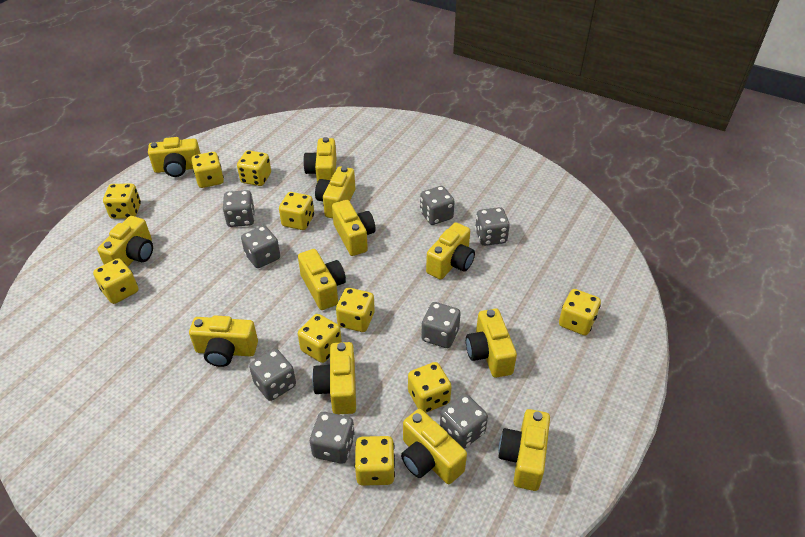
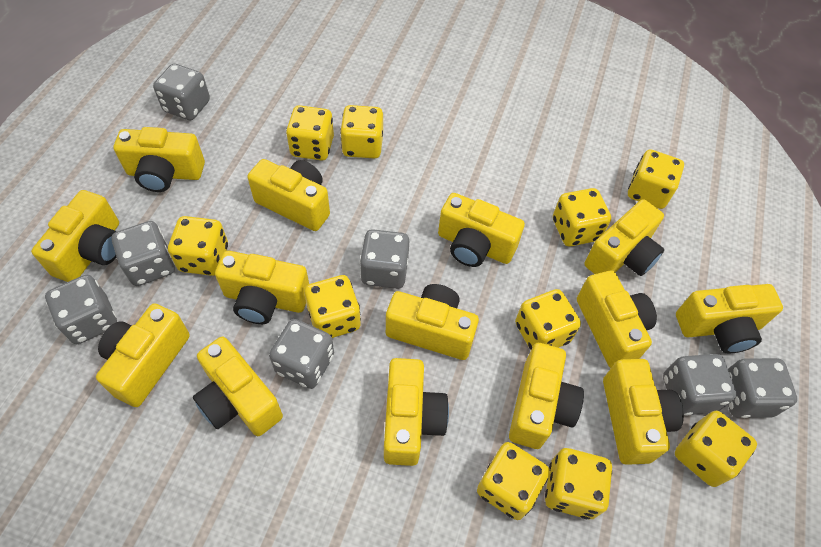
grey dice: 8 -> 7
yellow camera: 12 -> 14

